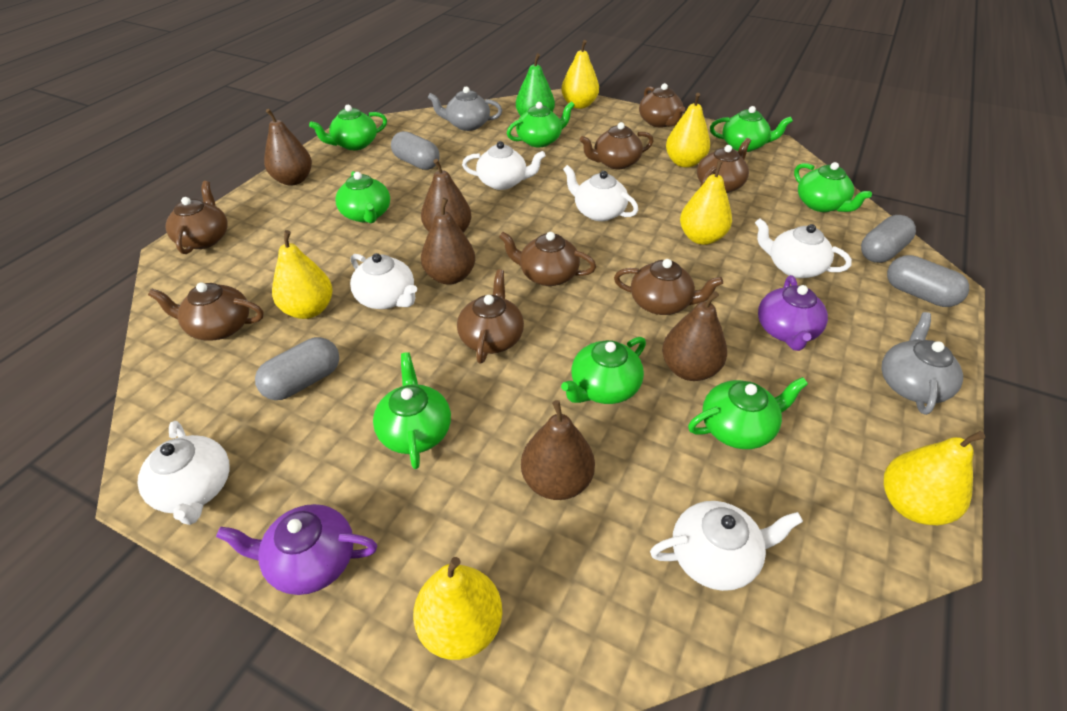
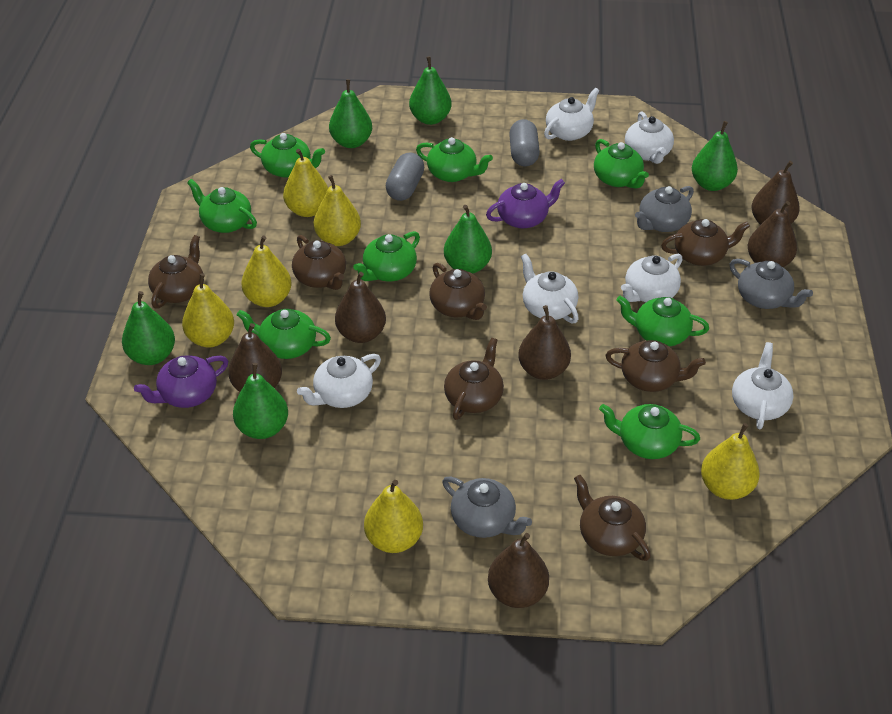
brown pear: 5 -> 6
brown teapot: 8 -> 7
green pear: 1 -> 6
grey capsule: 4 -> 2
grey teapot: 2 -> 3

